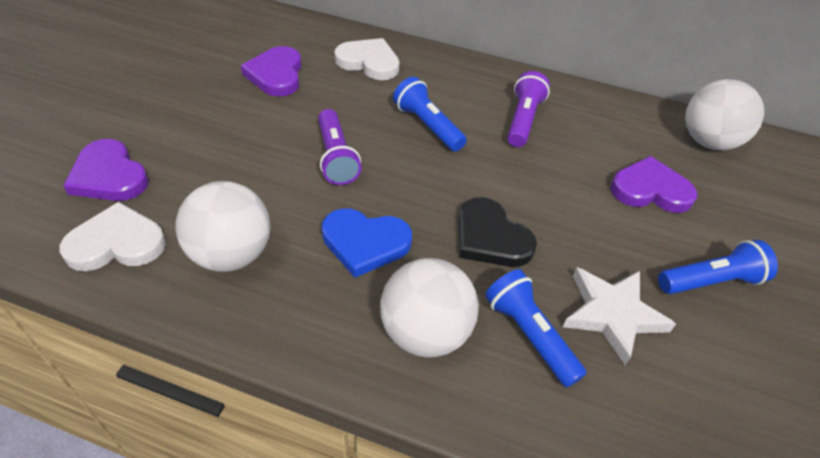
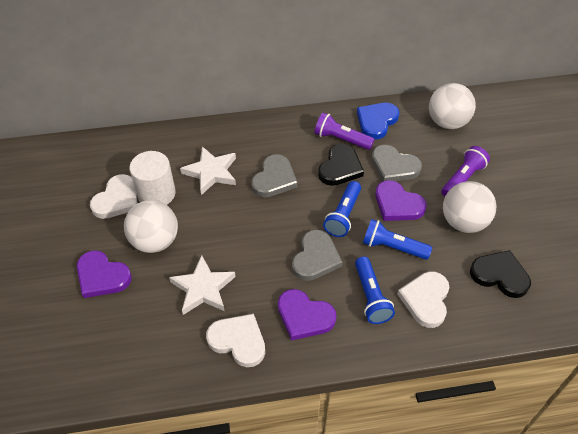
black heart: 1 -> 2
grey heart: 0 -> 3
white cylinder: 0 -> 1
white heart: 2 -> 3
white star: 1 -> 2

